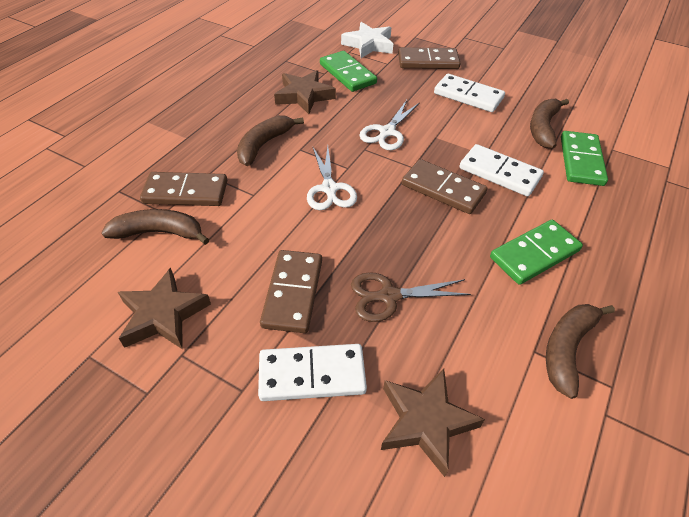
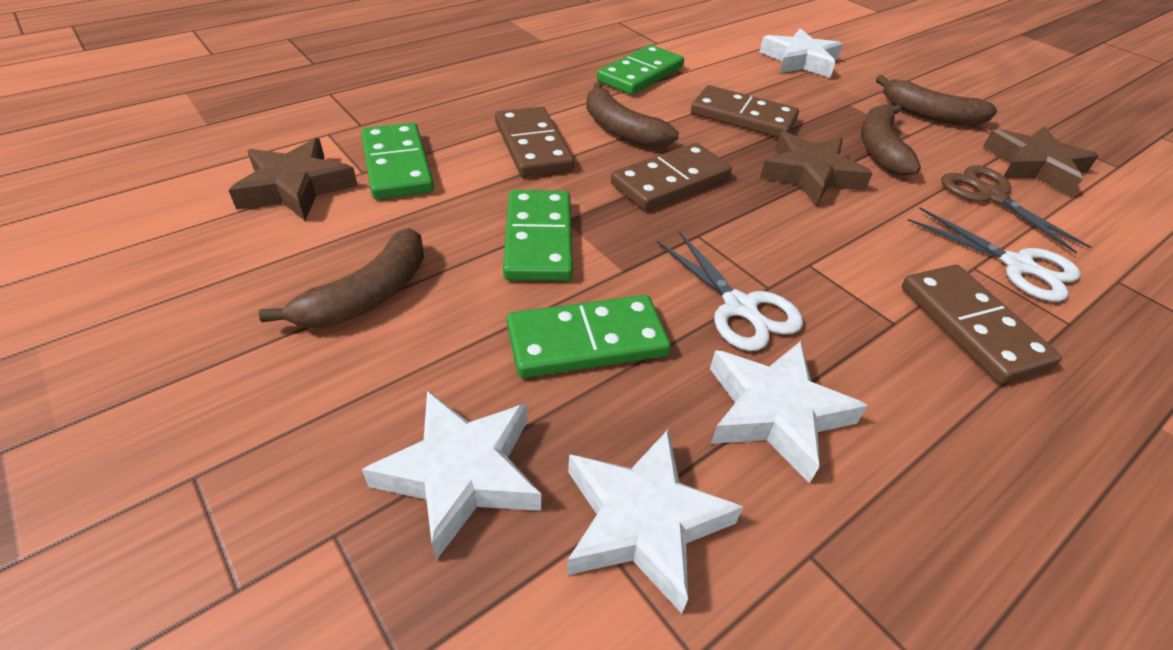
green domino: 3 -> 4
white domino: 3 -> 0
white star: 1 -> 4

